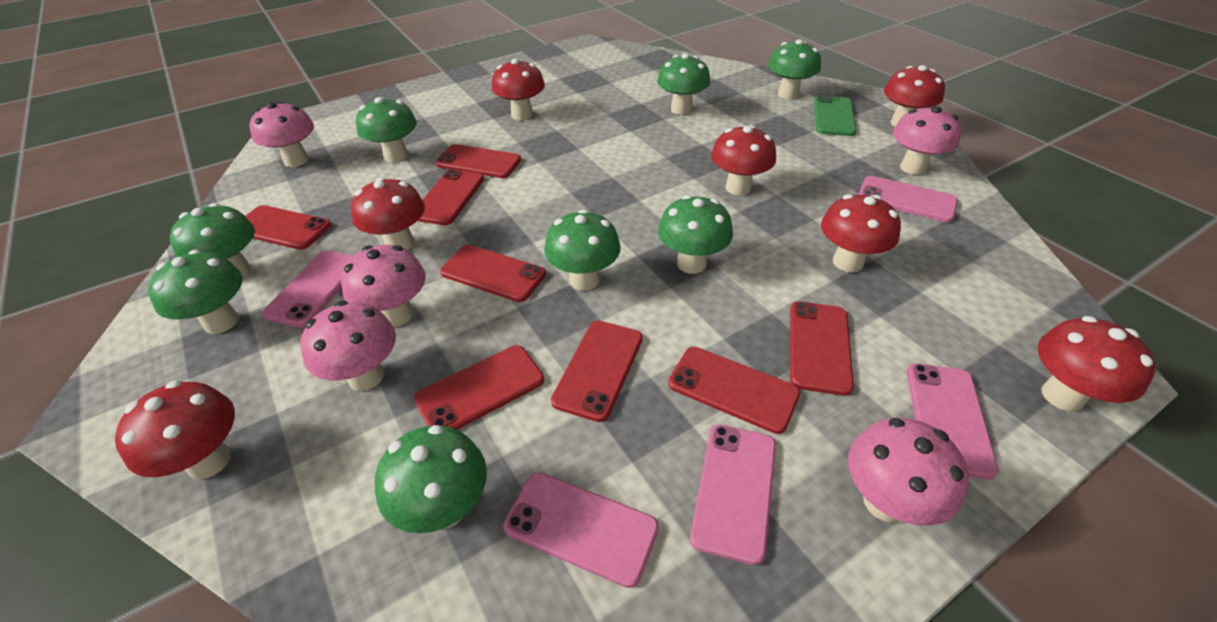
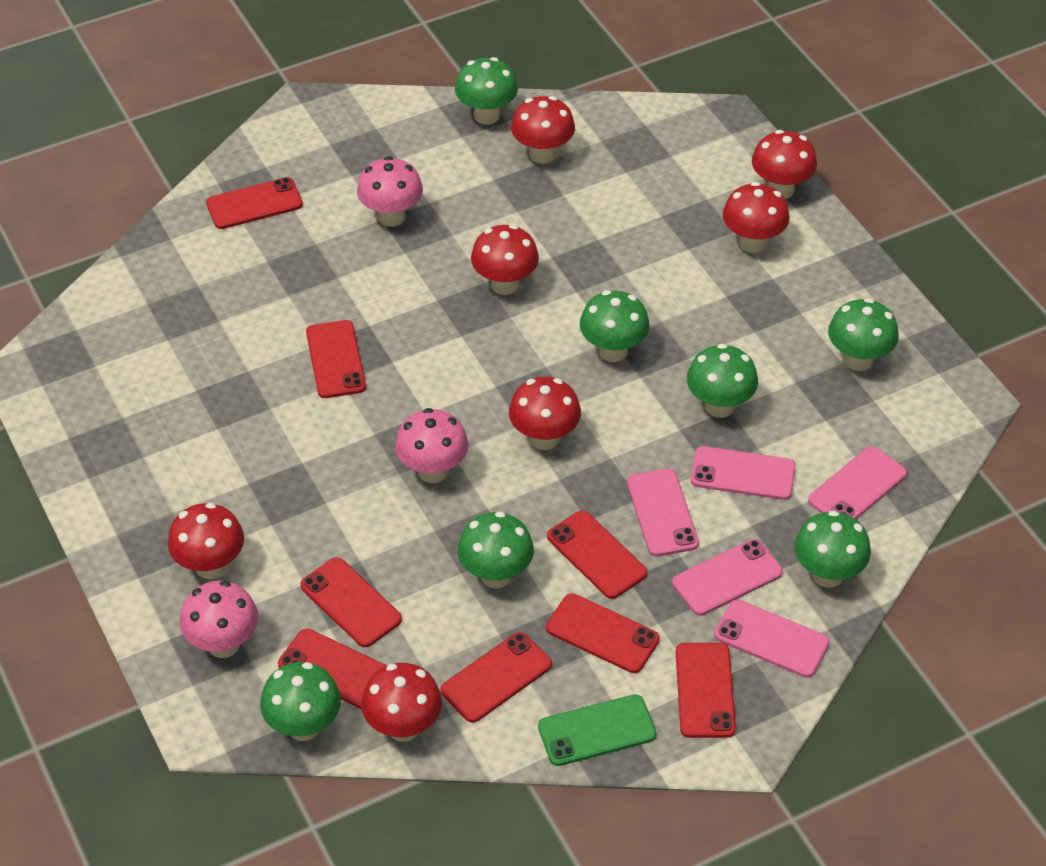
green mushroom: 8 -> 7
pink mushroom: 5 -> 3

